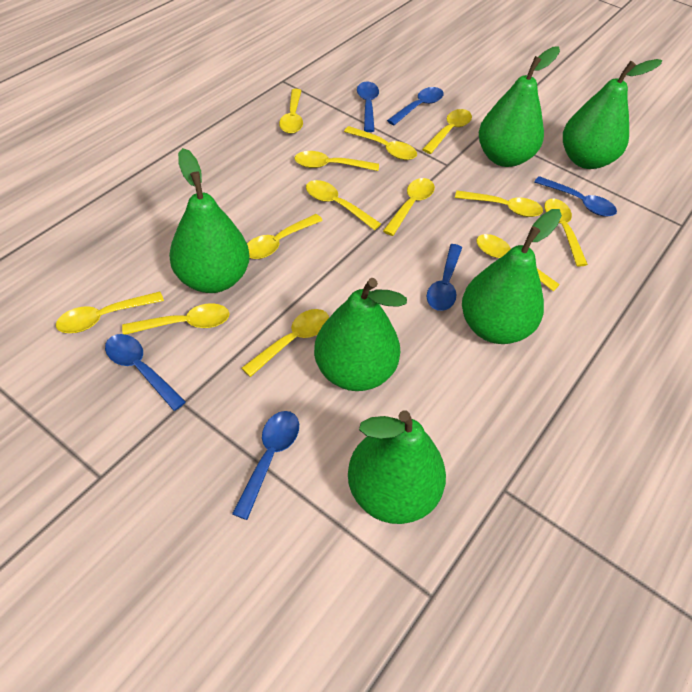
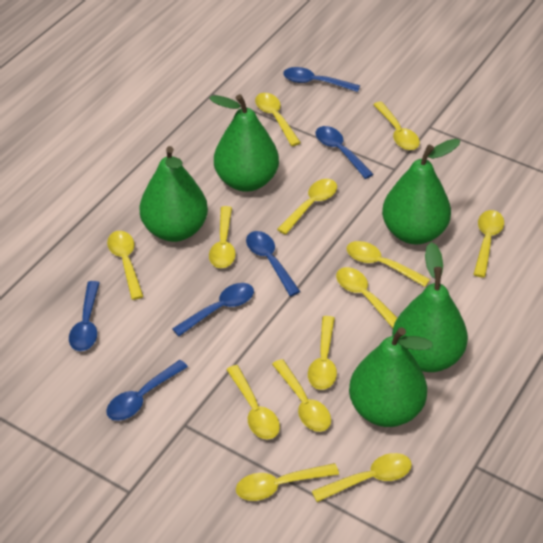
green pear: 6 -> 5

